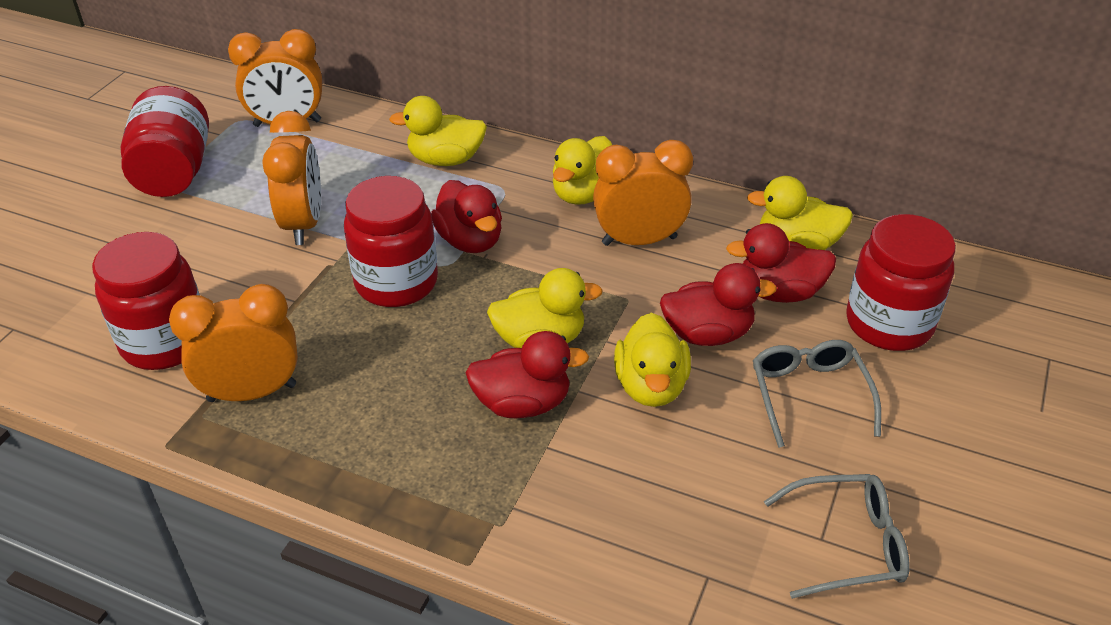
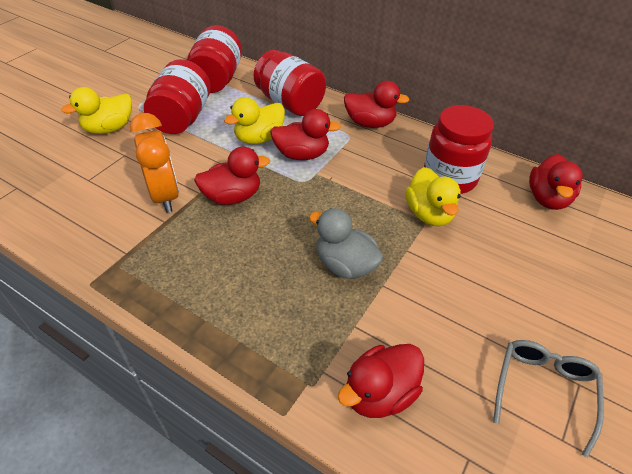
grey duck: 0 -> 1
grey glasses: 2 -> 1
orange clock: 4 -> 1
red duck: 4 -> 5
yellow duck: 5 -> 3

